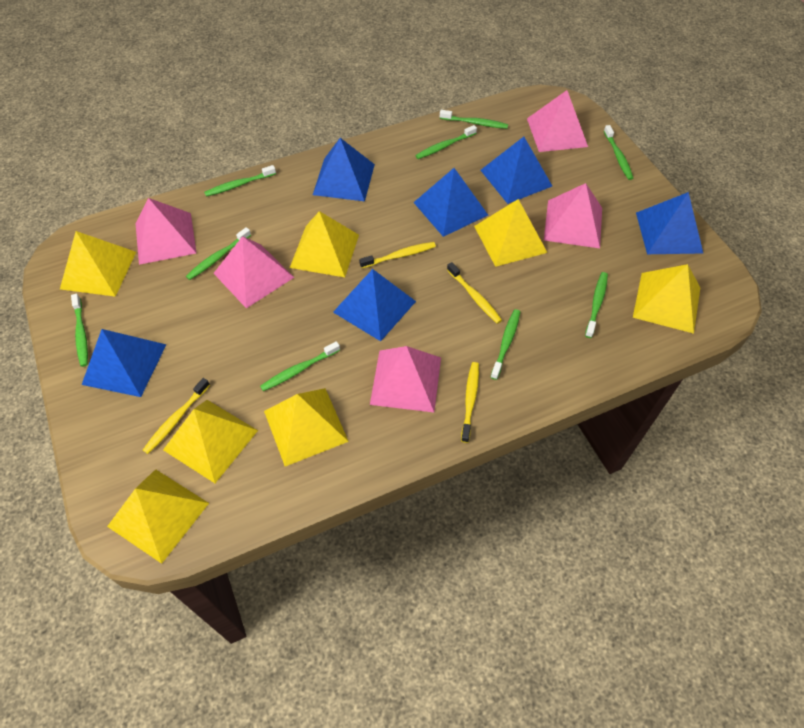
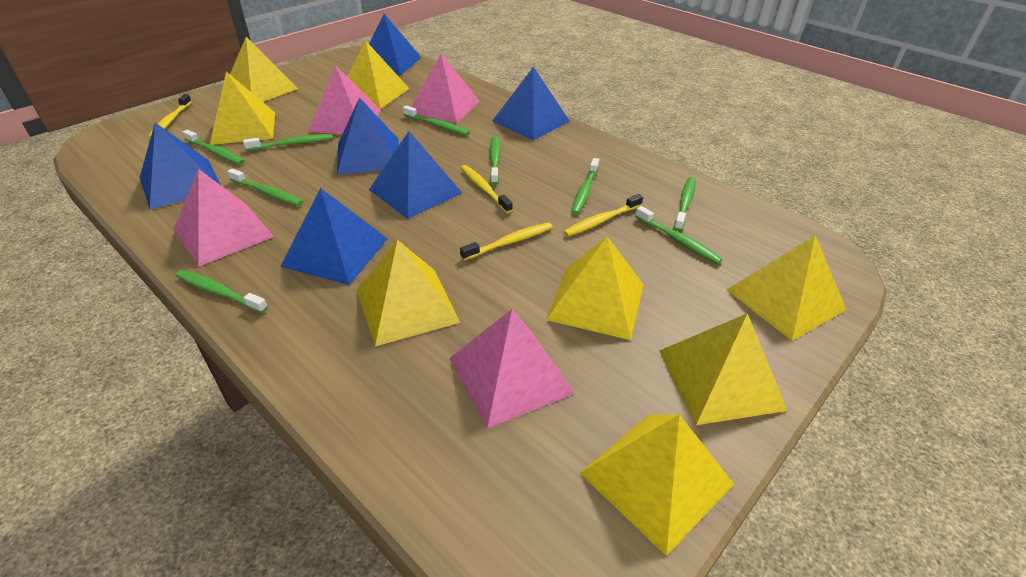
pink pyramid: 5 -> 4
yellow pyramid: 7 -> 8

